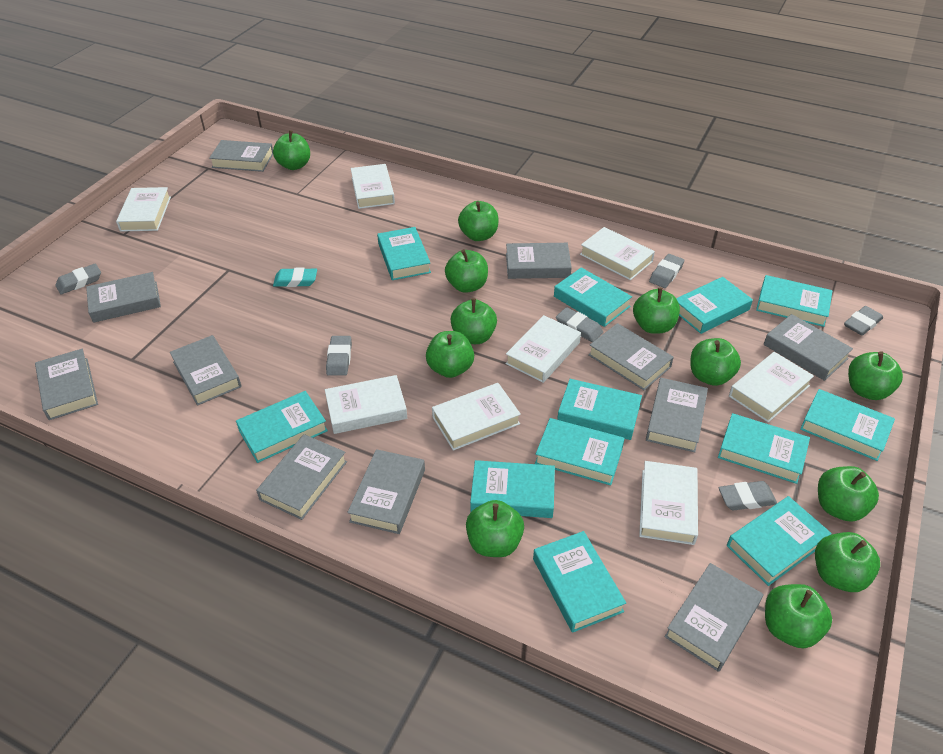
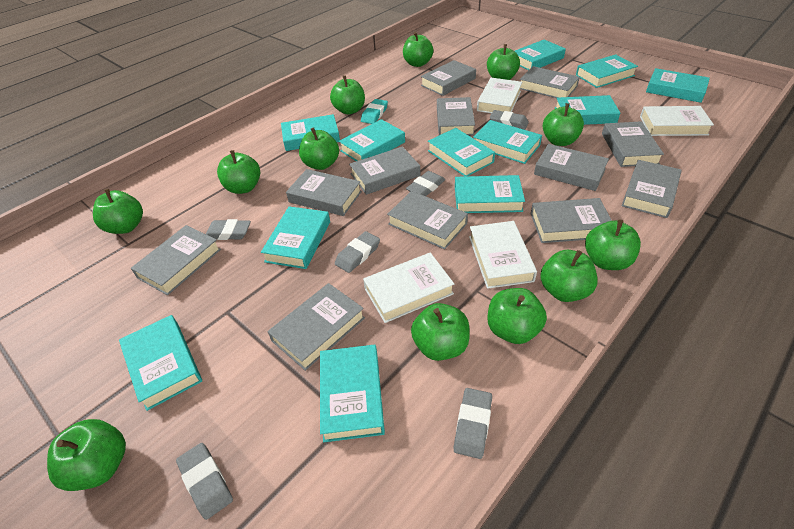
grey book: 11 -> 12
white book: 8 -> 4

